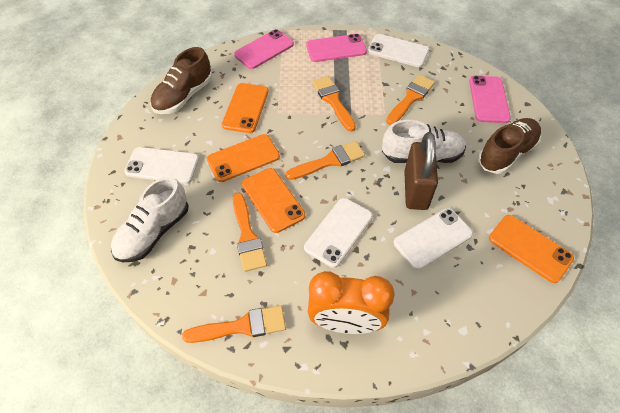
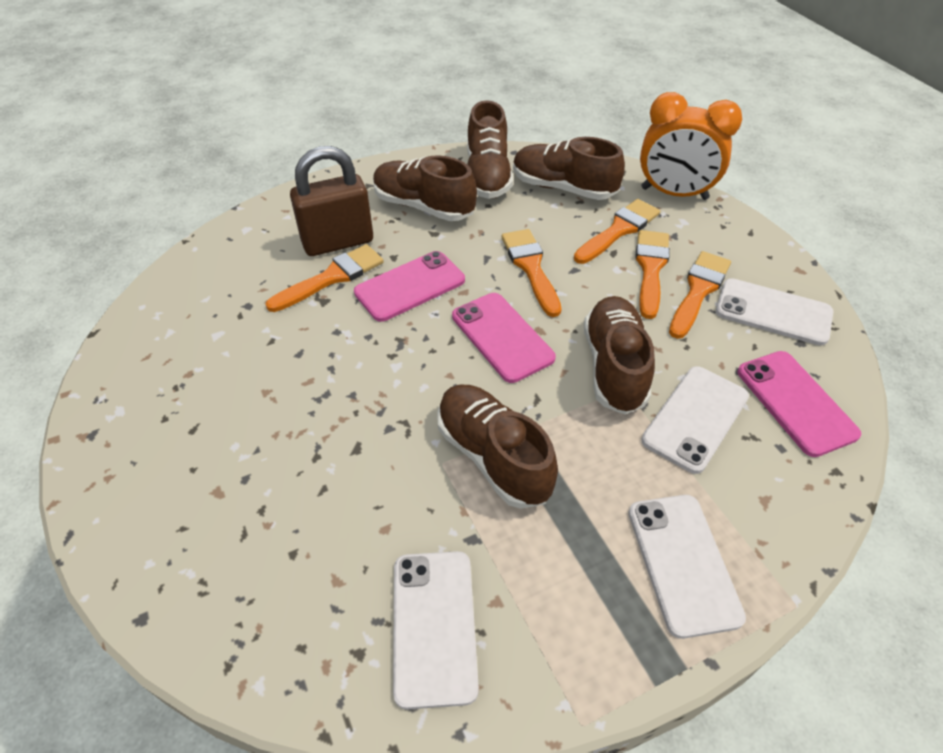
brown shoe: 2 -> 5
orange phone: 4 -> 0
white shoe: 2 -> 0

